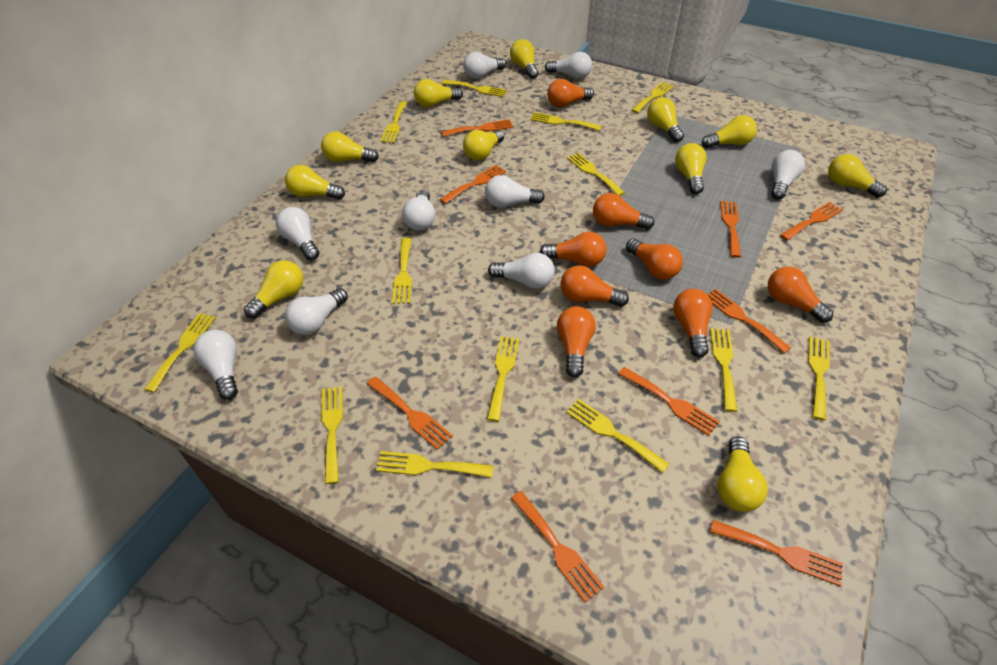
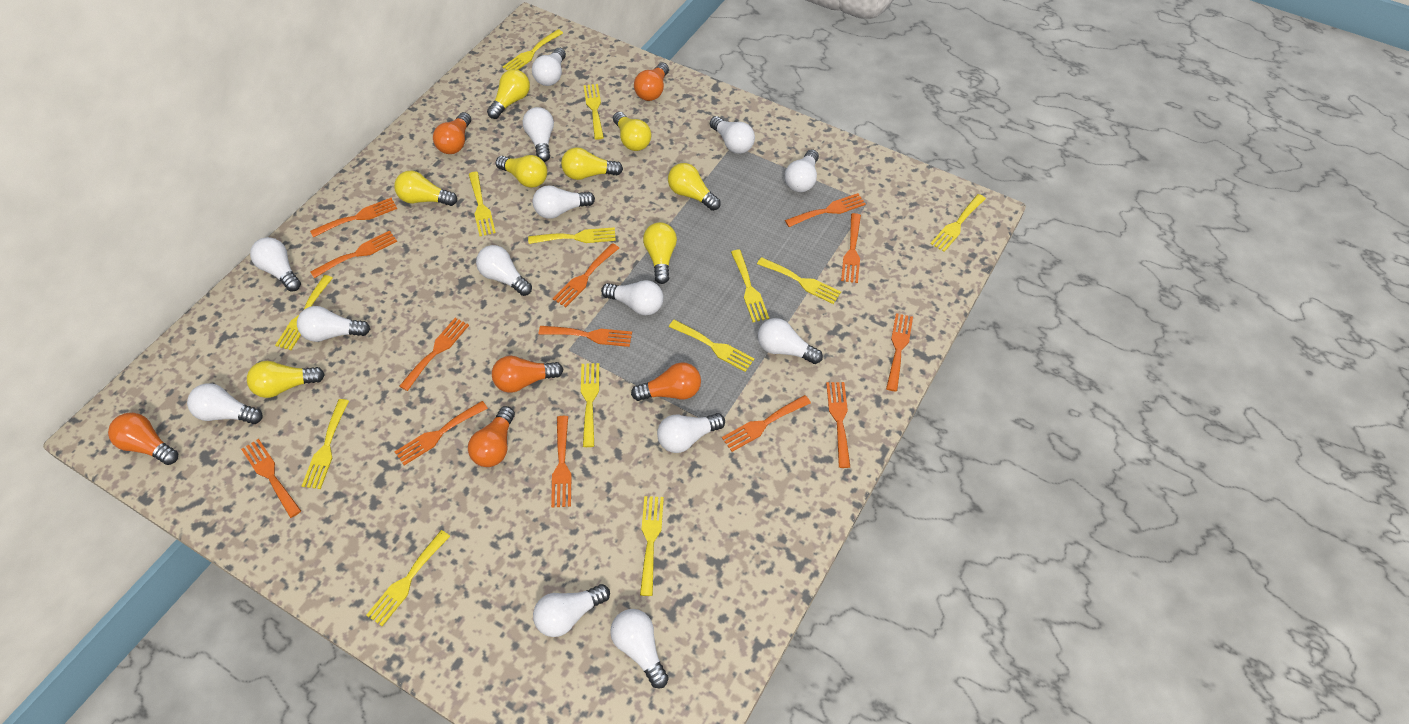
orange fork: 9 -> 13
orange light bulb: 8 -> 6
white light bulb: 9 -> 14
yellow light bulb: 11 -> 8

